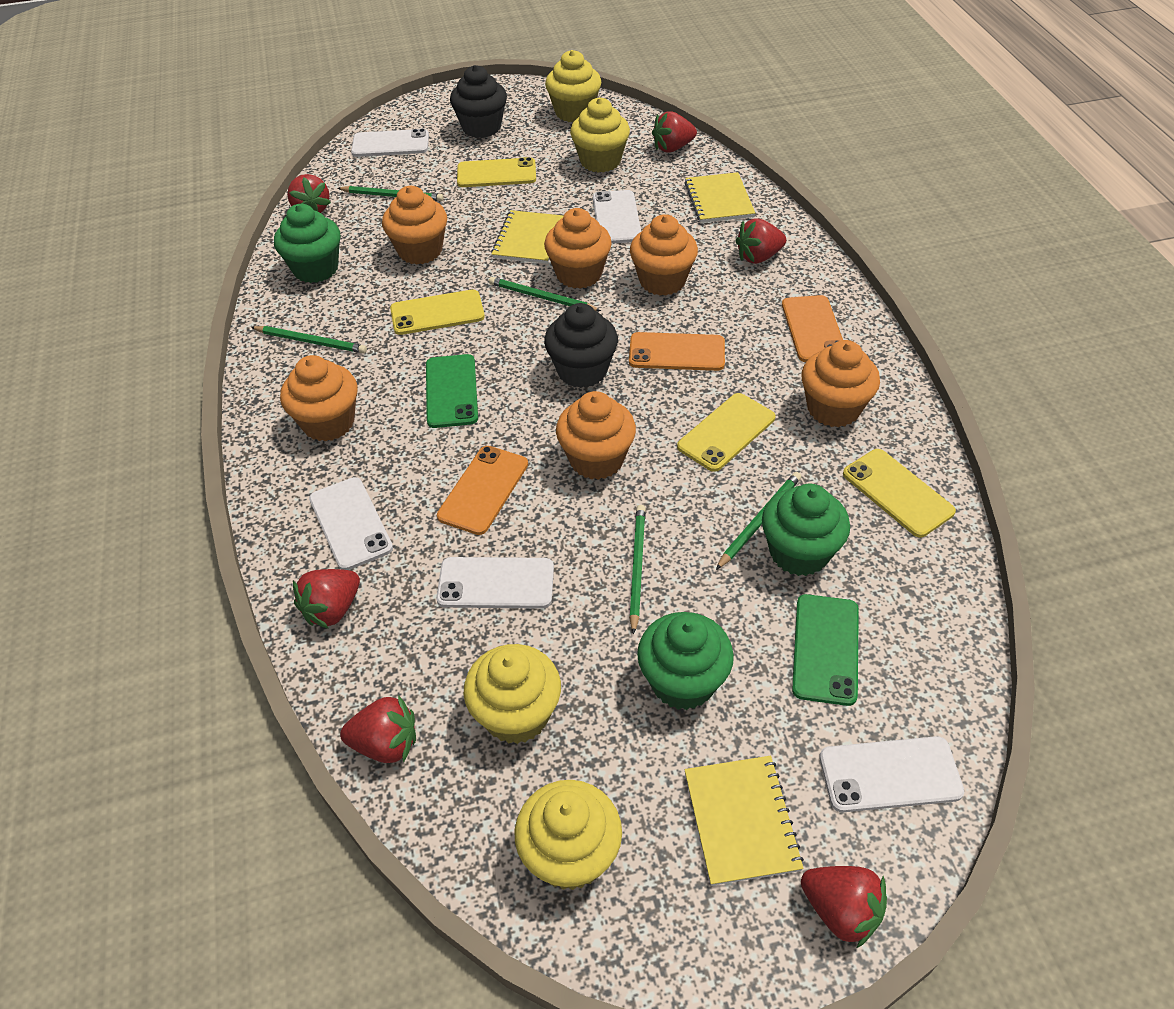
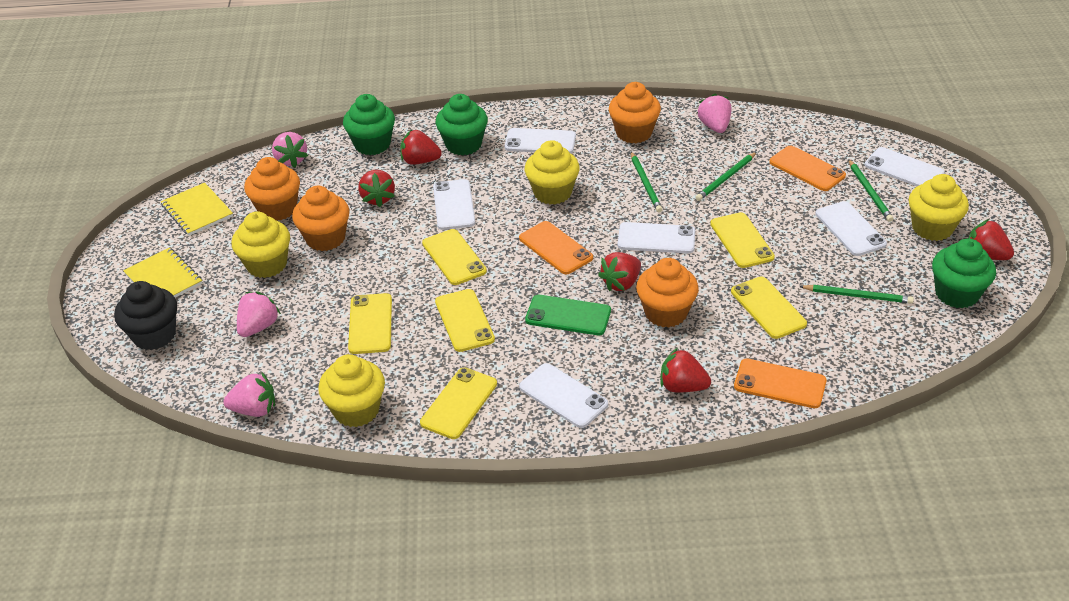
black cupcake: 2 -> 1
green pencil: 5 -> 4
green phone: 2 -> 1
orange cupcake: 6 -> 4
pink strawberry: 0 -> 4
red strawberry: 6 -> 5
white phone: 5 -> 6
yellow notebook: 3 -> 2
yellow phone: 4 -> 6

